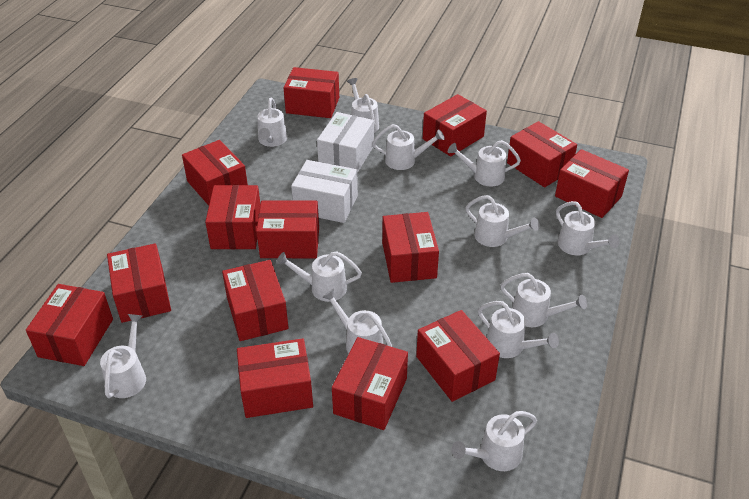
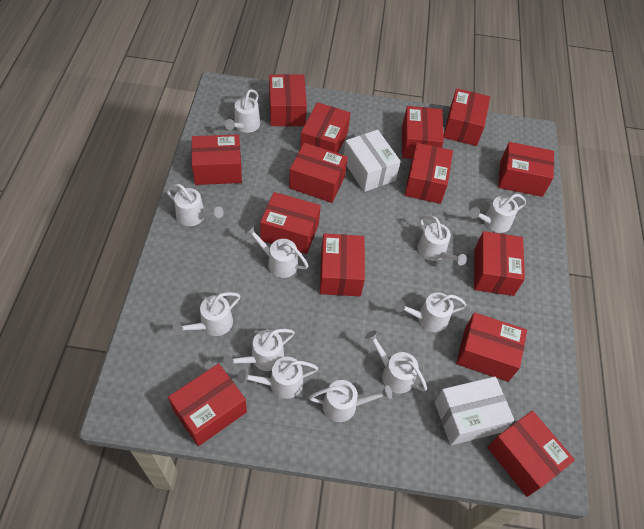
white watering can: 12 -> 11

